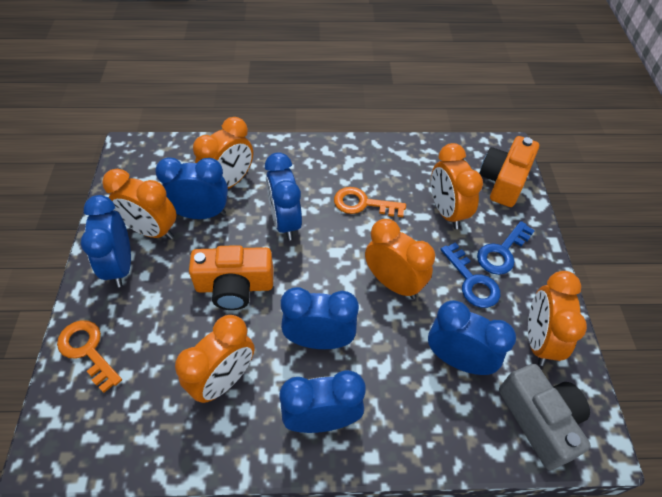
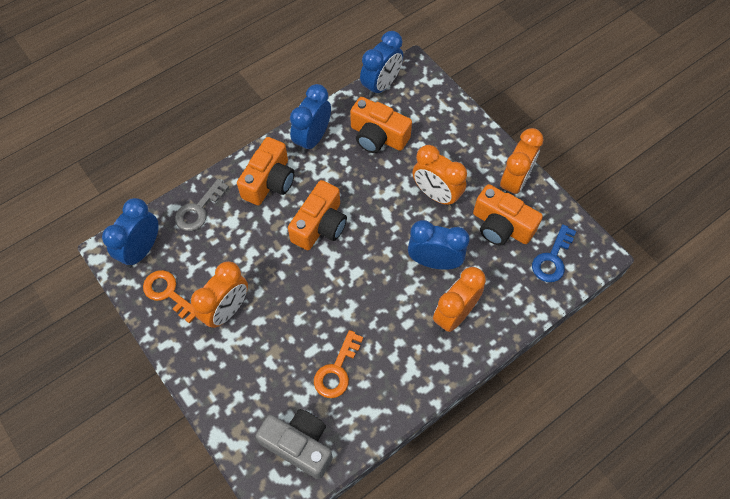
blue clock: 6 -> 4
blue key: 2 -> 1
grey key: 0 -> 1
orange camera: 2 -> 4
orange clock: 6 -> 4

